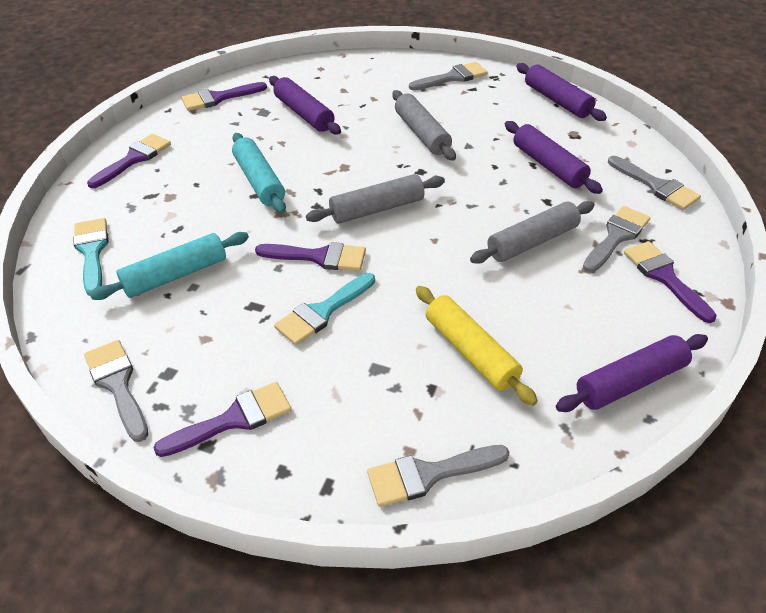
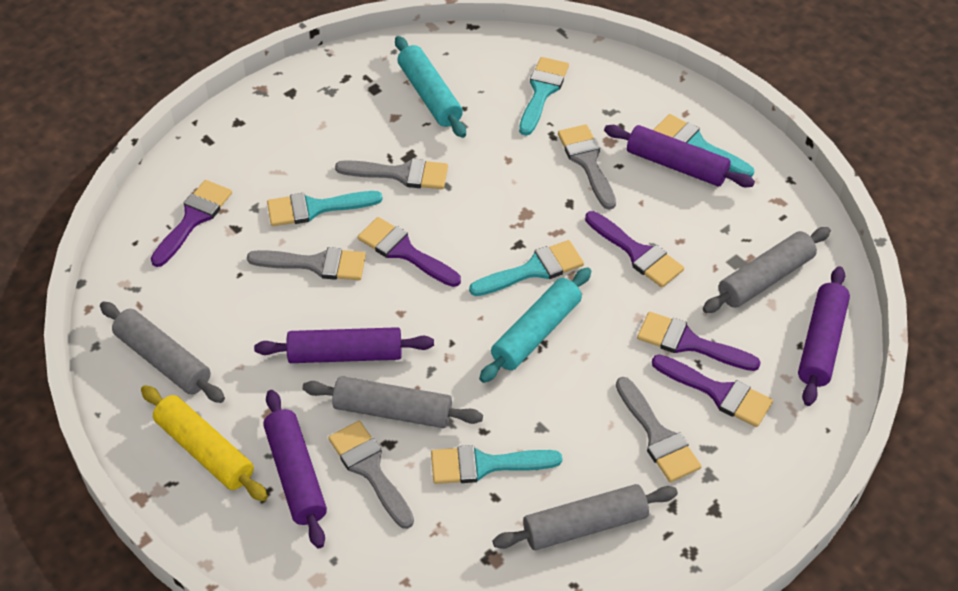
grey rolling pin: 3 -> 4
turquoise brush: 2 -> 5

